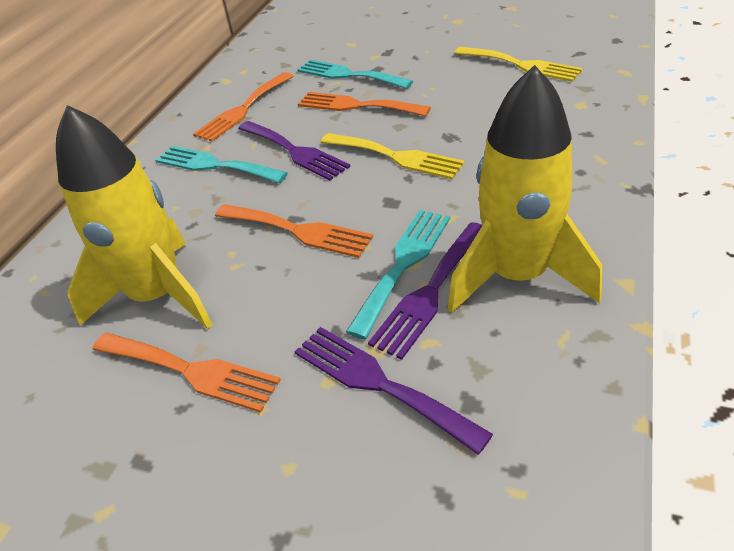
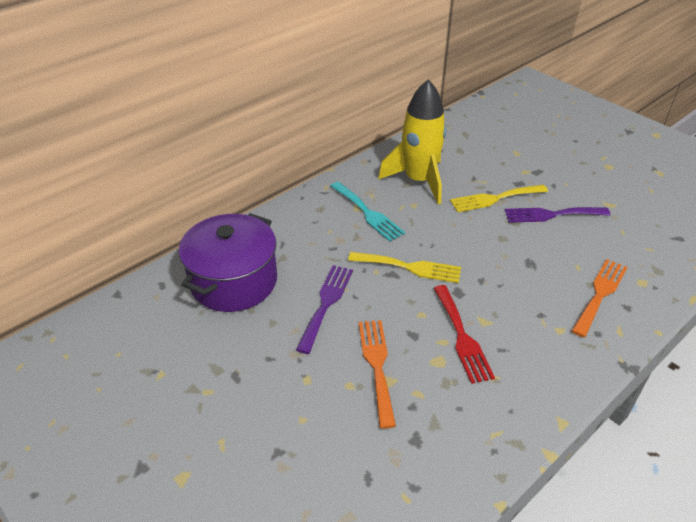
orange fork: 4 -> 2
purple fork: 3 -> 2
purple pot: 0 -> 1
red fork: 0 -> 1
turquoise fork: 3 -> 1
yellow rocket: 2 -> 1

